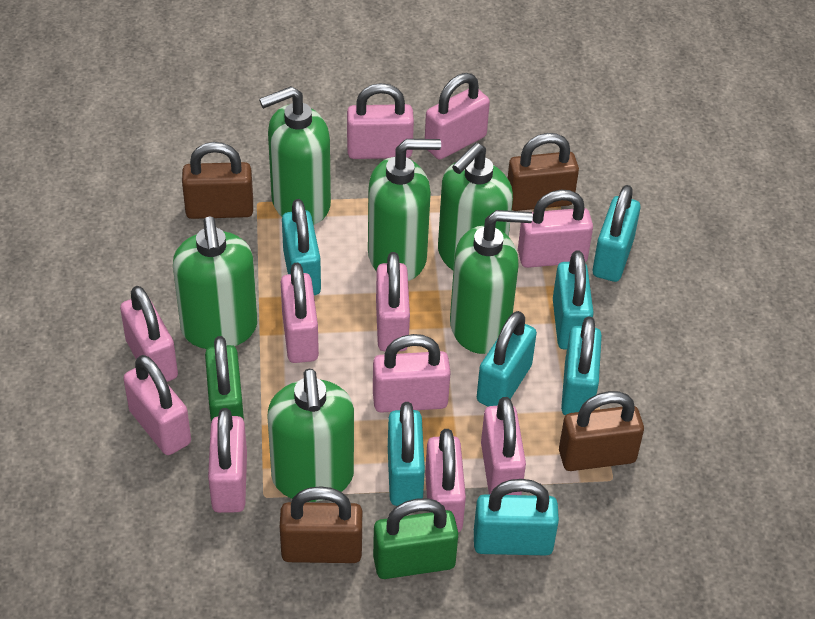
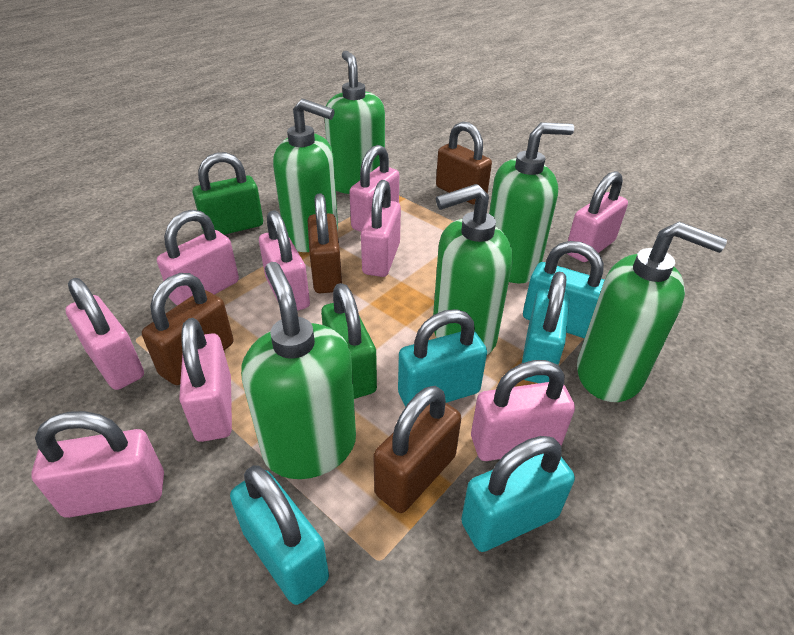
pink padlock: 11 -> 9
turquoise padlock: 7 -> 5

